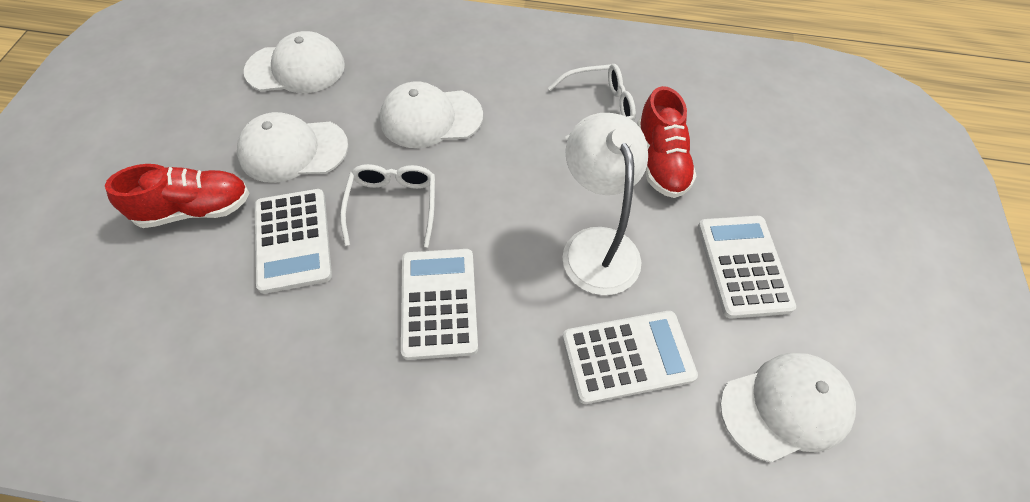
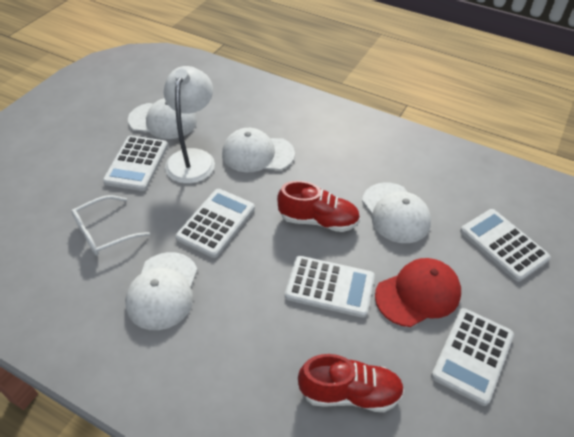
red cap: 0 -> 1
white calculator: 4 -> 5
white glasses: 2 -> 1

